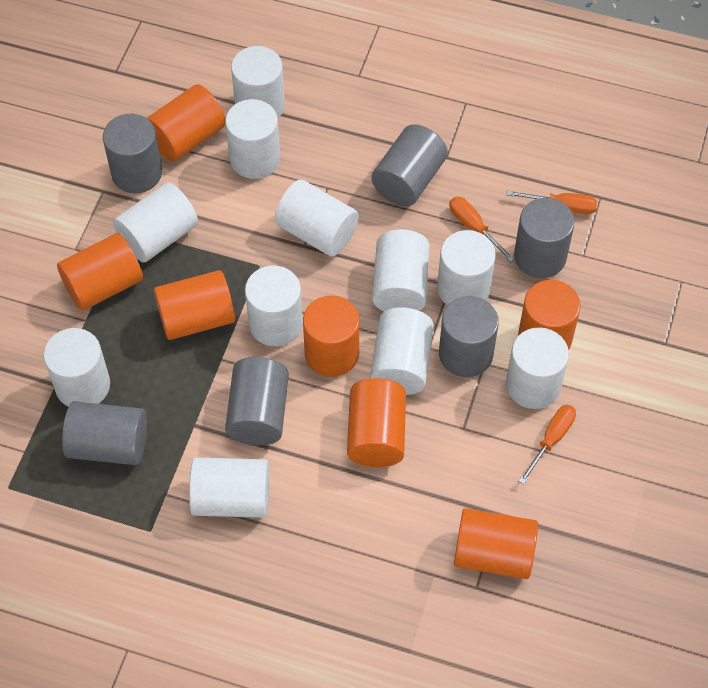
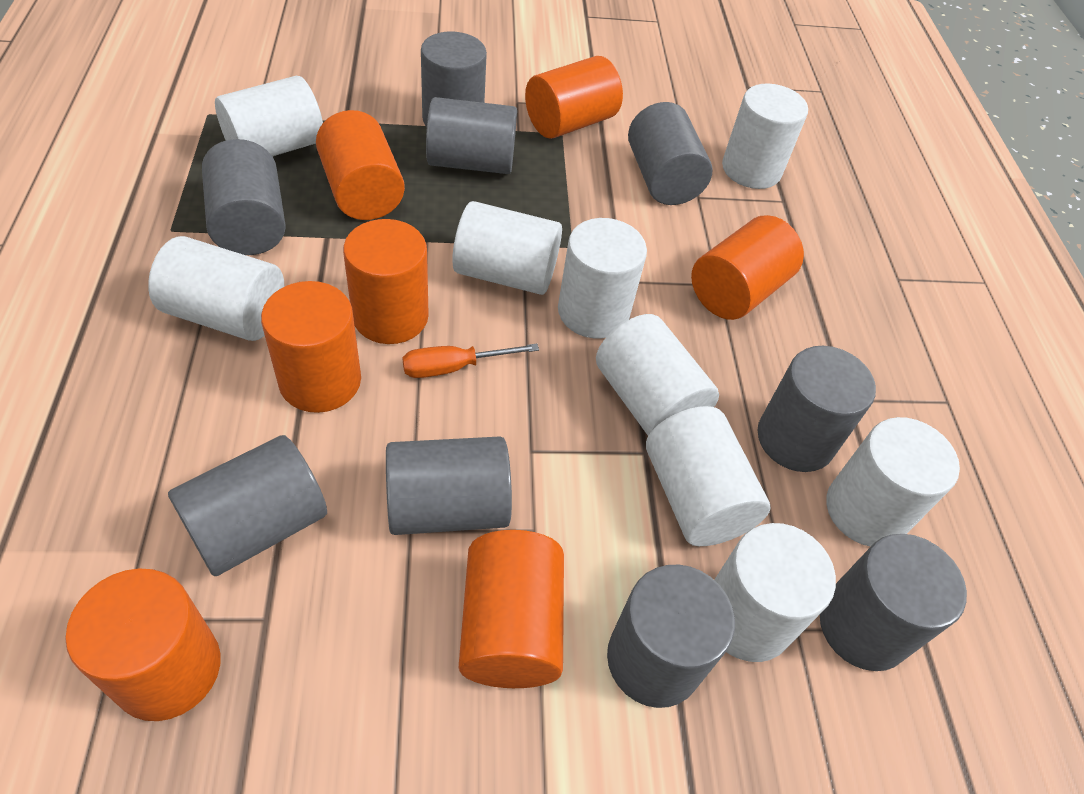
grey cylinder: 6 -> 9
orange screwdriver: 3 -> 1
white cylinder: 11 -> 9

